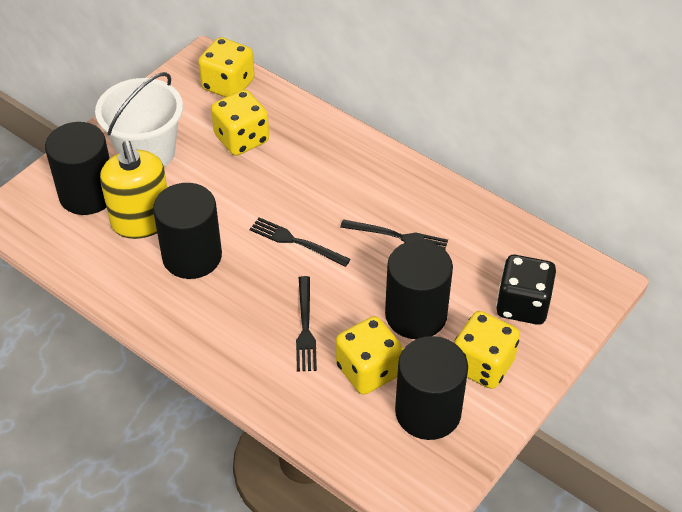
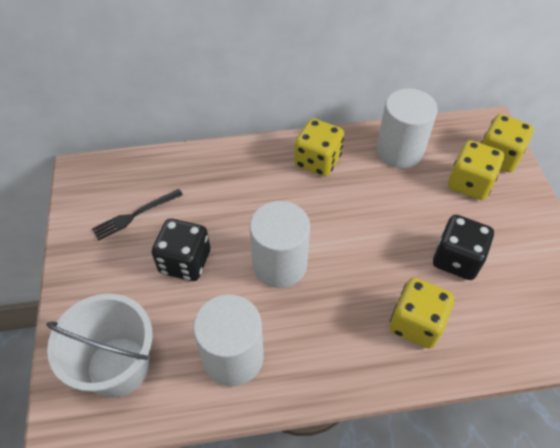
black cylinder: 4 -> 0
black dice: 1 -> 2
black fork: 3 -> 1
white cylinder: 0 -> 3
yellow soap dispenser: 1 -> 0

